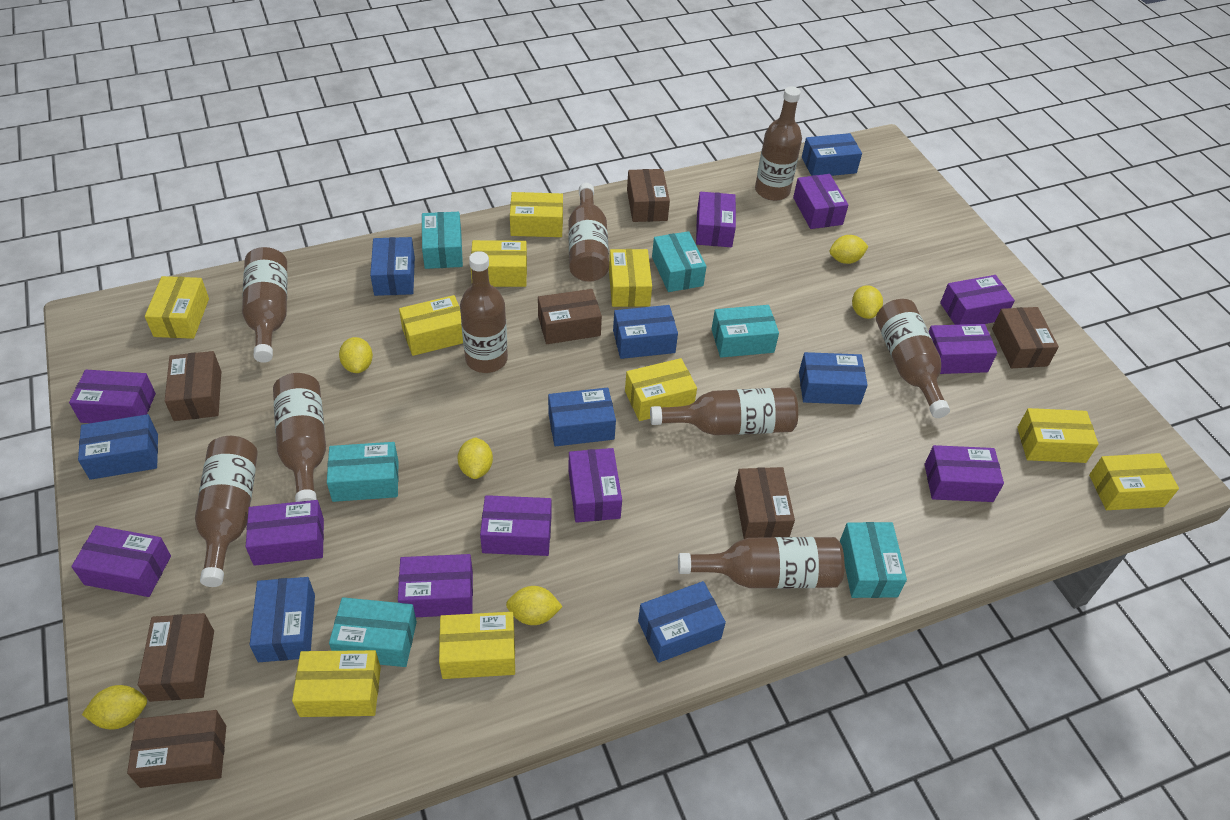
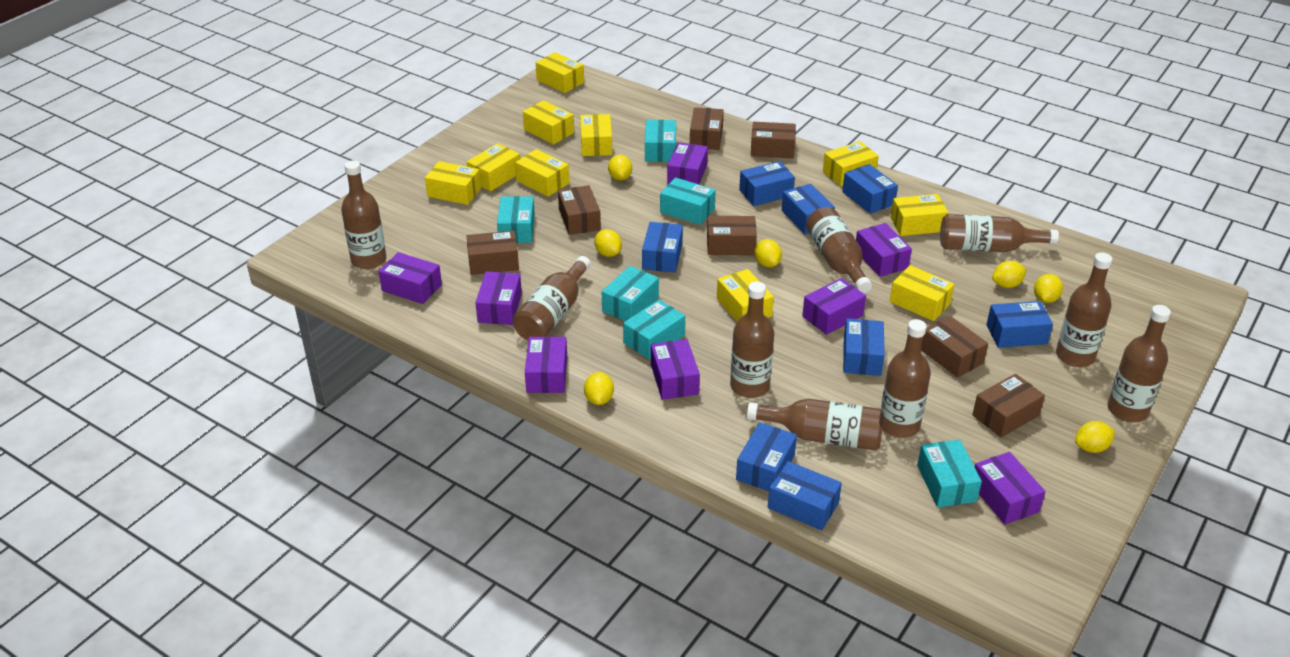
purple box: 11 -> 8
yellow lemon: 6 -> 7

